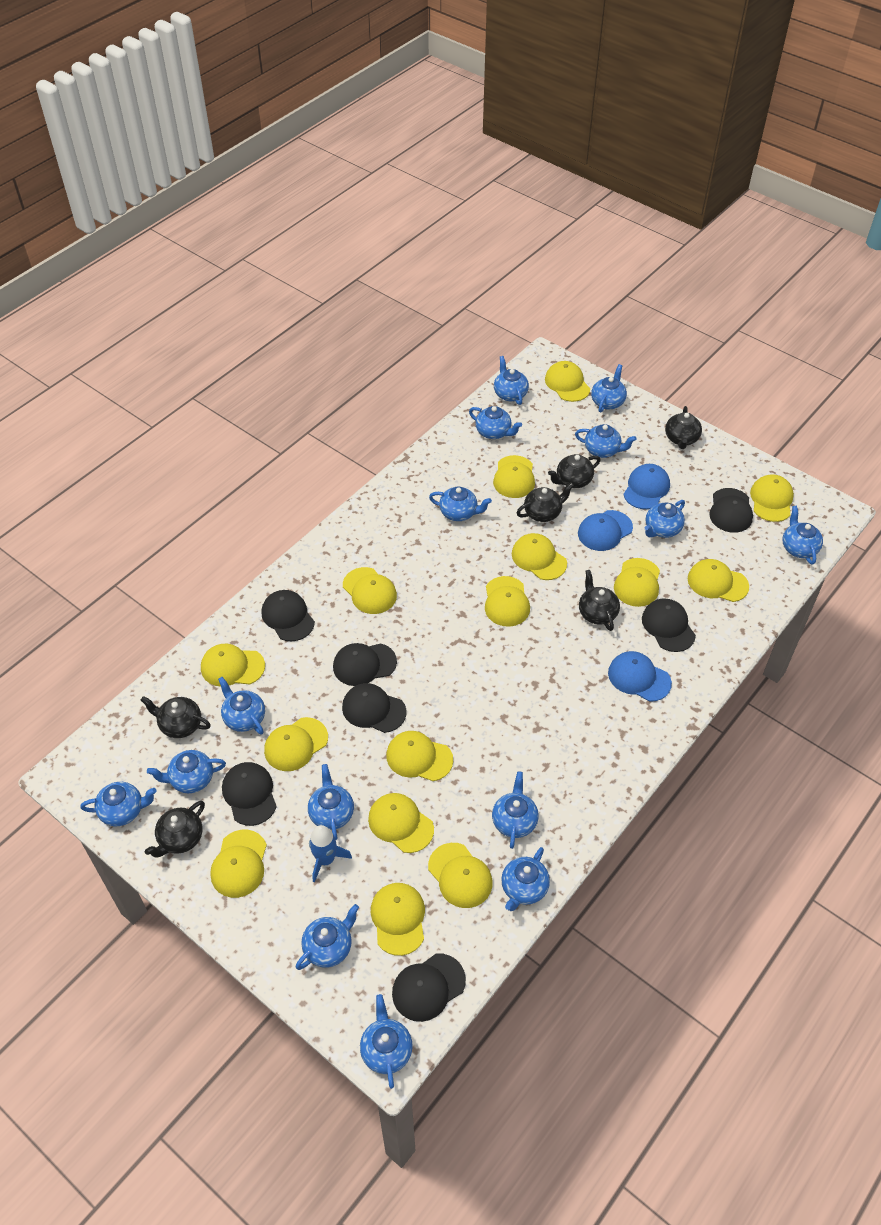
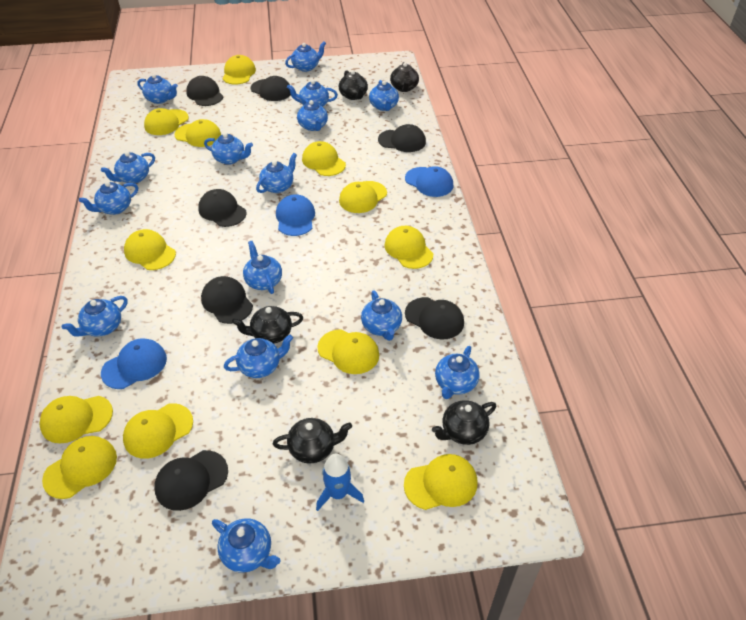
black teapot: 6 -> 5
yellow cap: 15 -> 12

